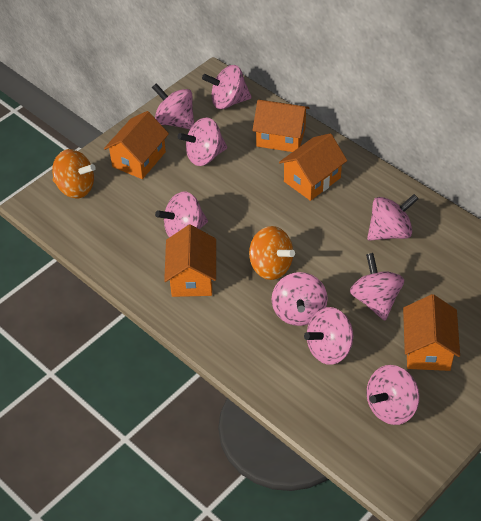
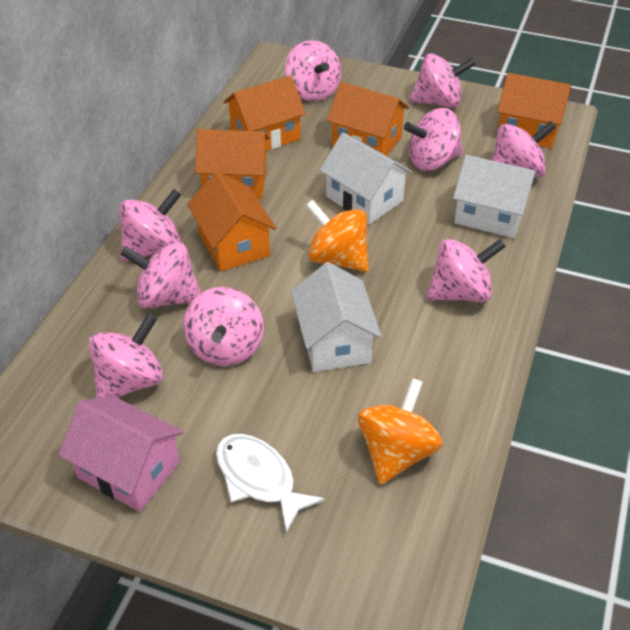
pink house: 0 -> 1
white fish: 0 -> 1
white house: 0 -> 3

